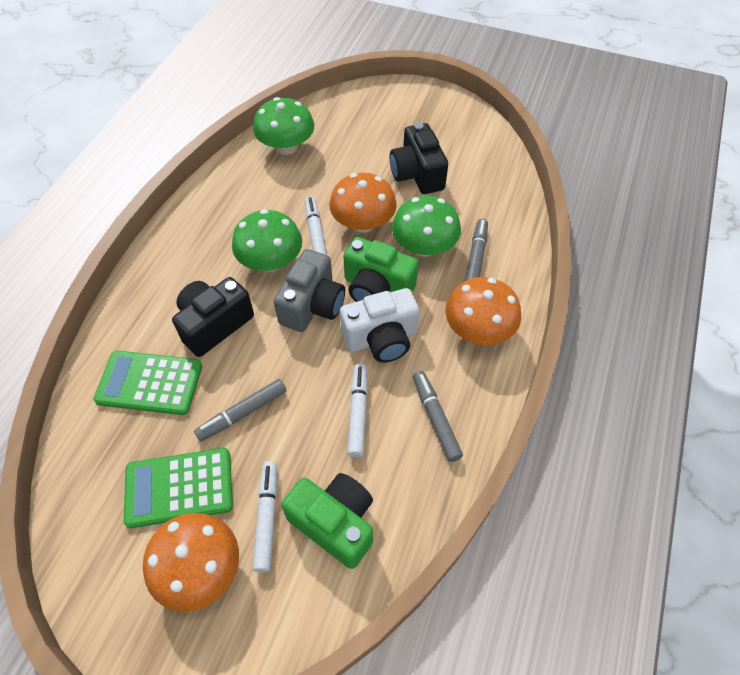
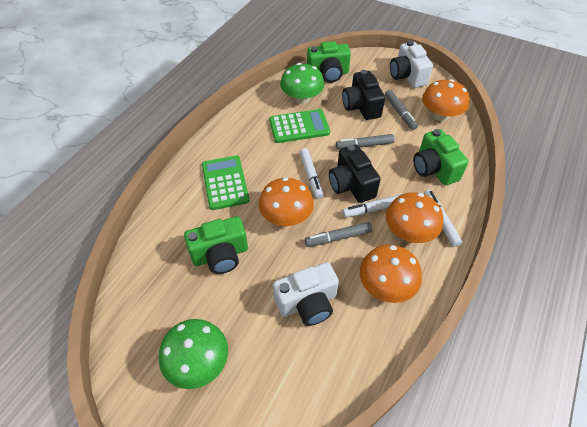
green camera: 2 -> 3
green mushroom: 3 -> 2
grey camera: 1 -> 0
orange mushroom: 3 -> 4
white camera: 1 -> 2

